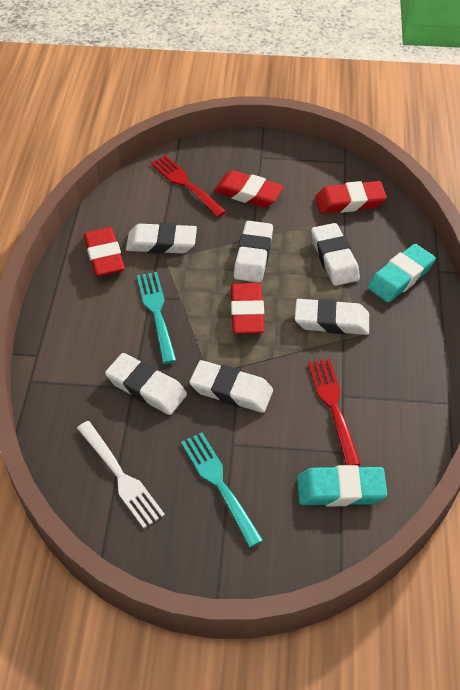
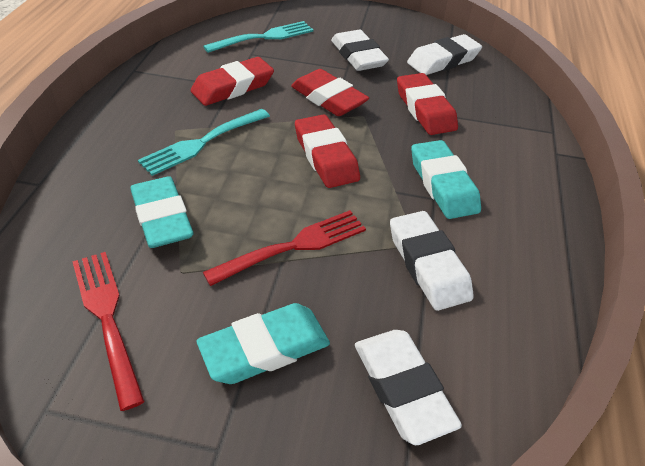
turquoise eraser: 2 -> 3
white eraser: 6 -> 4
white fork: 1 -> 0

